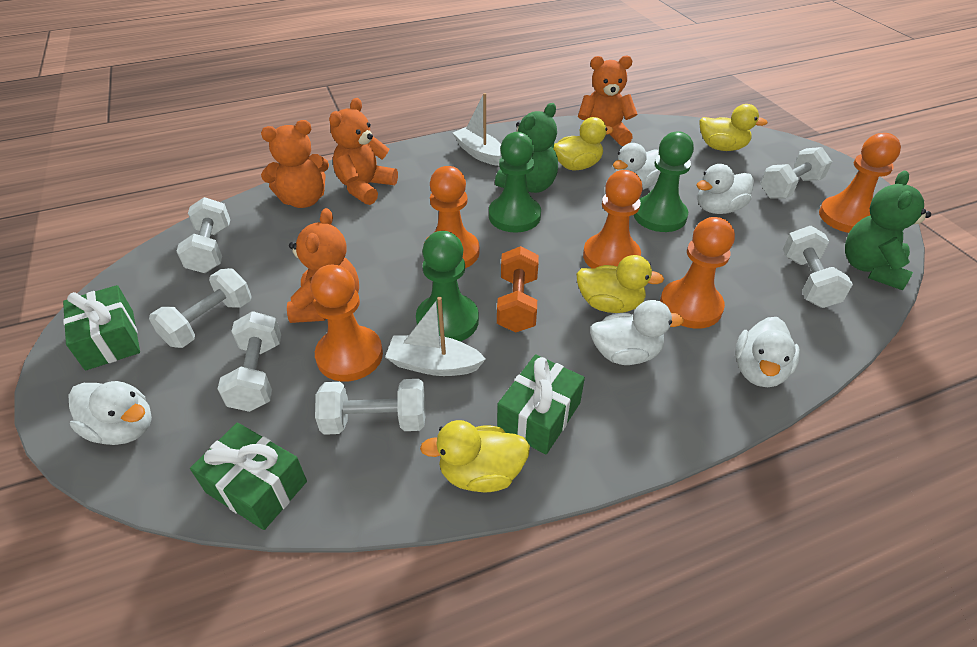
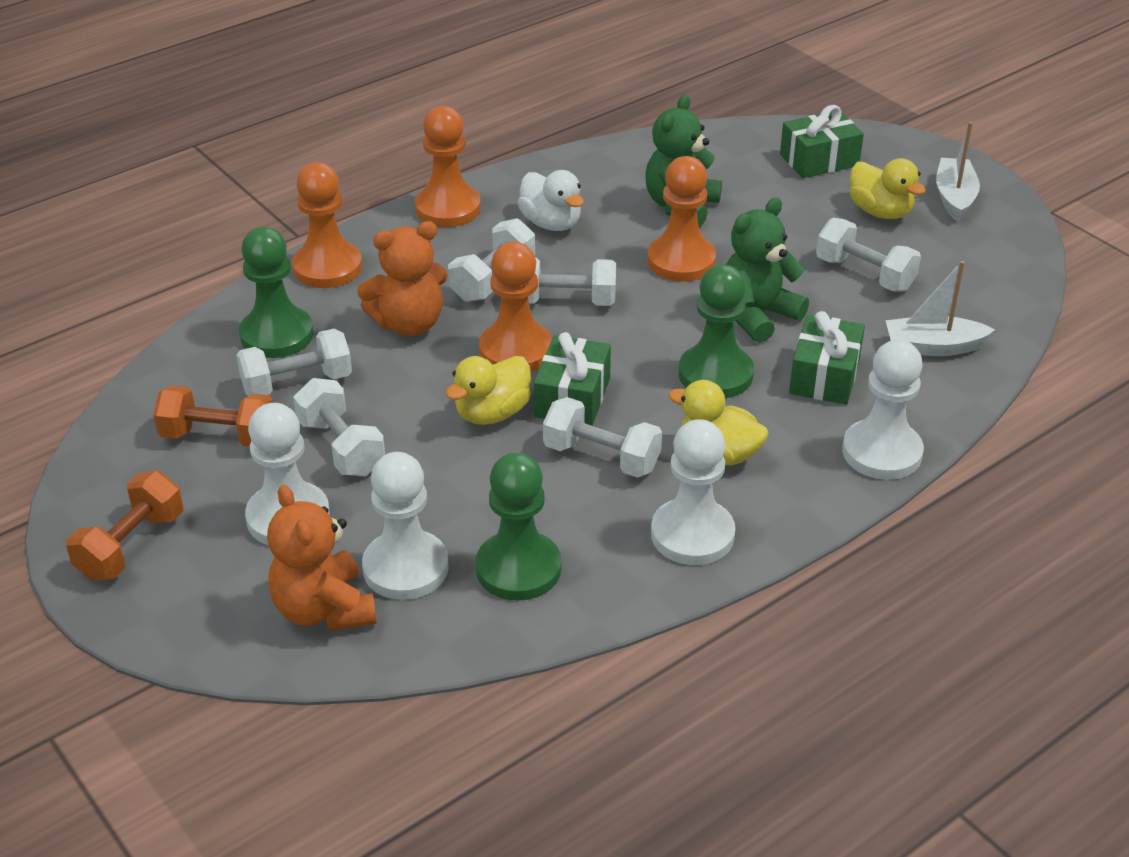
orange dumbbell: 1 -> 2
orange pawn: 5 -> 4
orange teddy bear: 4 -> 2
white duck: 5 -> 1
white pawn: 0 -> 4
yellow duck: 4 -> 3

